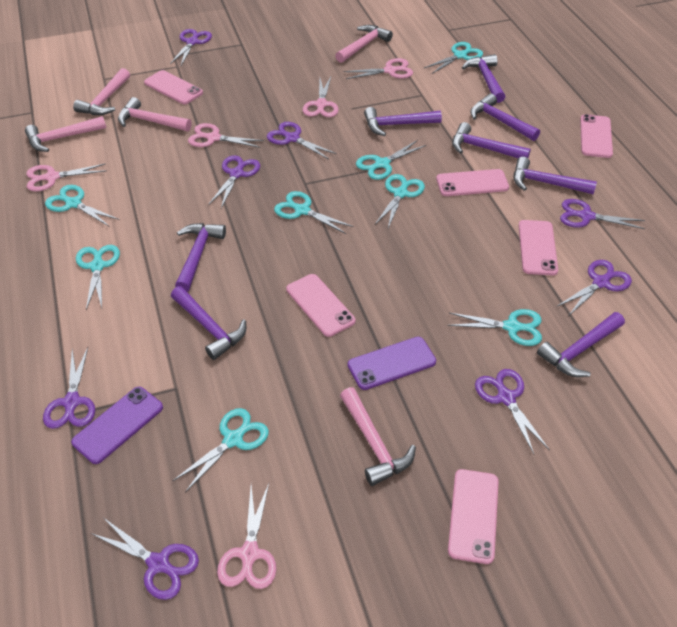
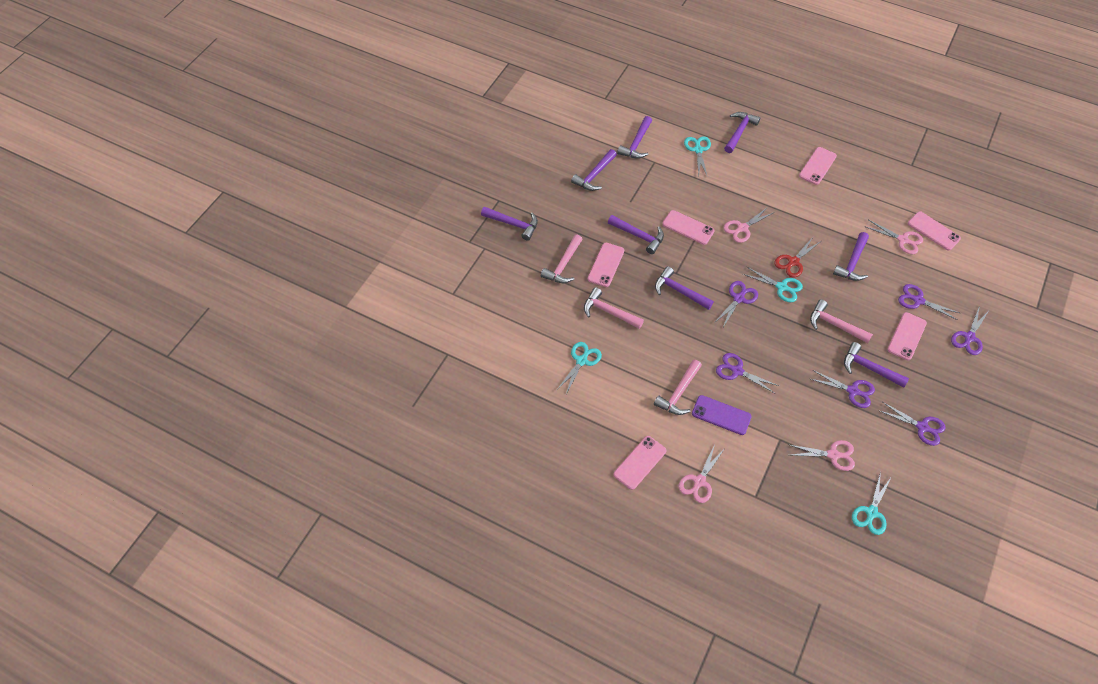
pink hammer: 5 -> 4
pink scissors: 5 -> 4
purple phone: 2 -> 1
purple scissors: 8 -> 6
red scissors: 0 -> 1
turquoise scissors: 8 -> 4

